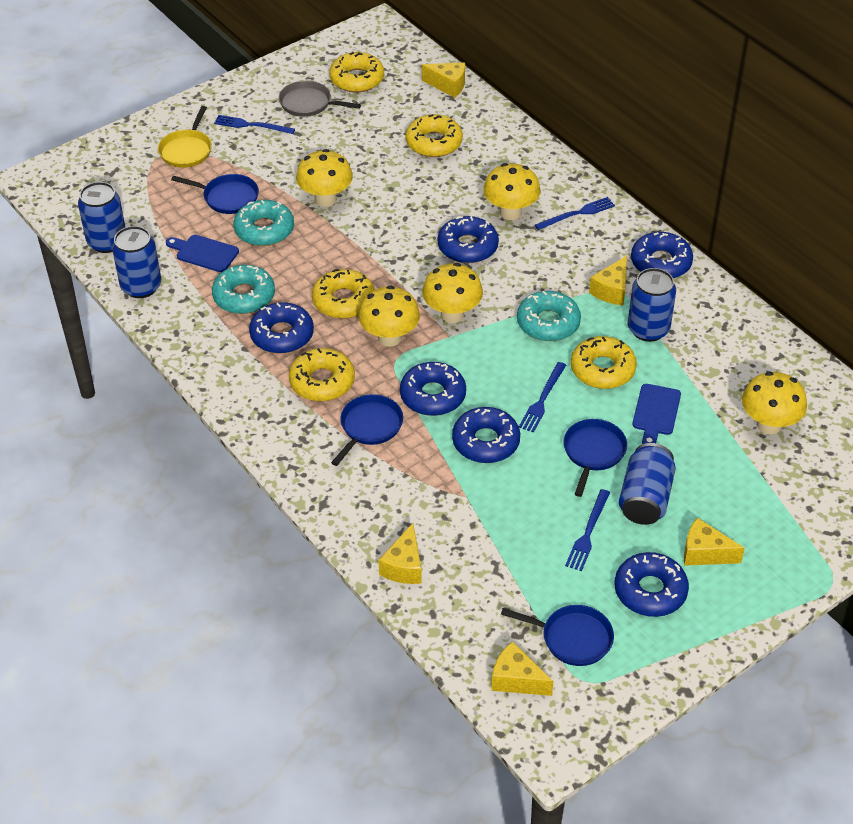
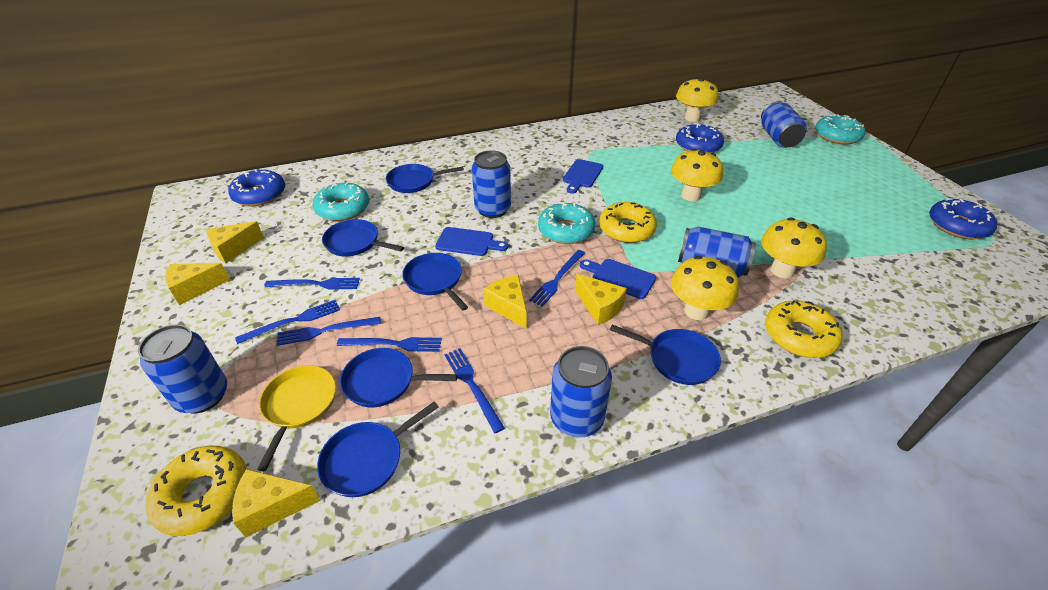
blue can: 4 -> 5
blue cutting board: 2 -> 3
blue donut: 6 -> 3
blue fork: 4 -> 6
blue pan: 4 -> 6
grey pan: 1 -> 0
yellow donut: 5 -> 3
yellow mushroom: 5 -> 4

